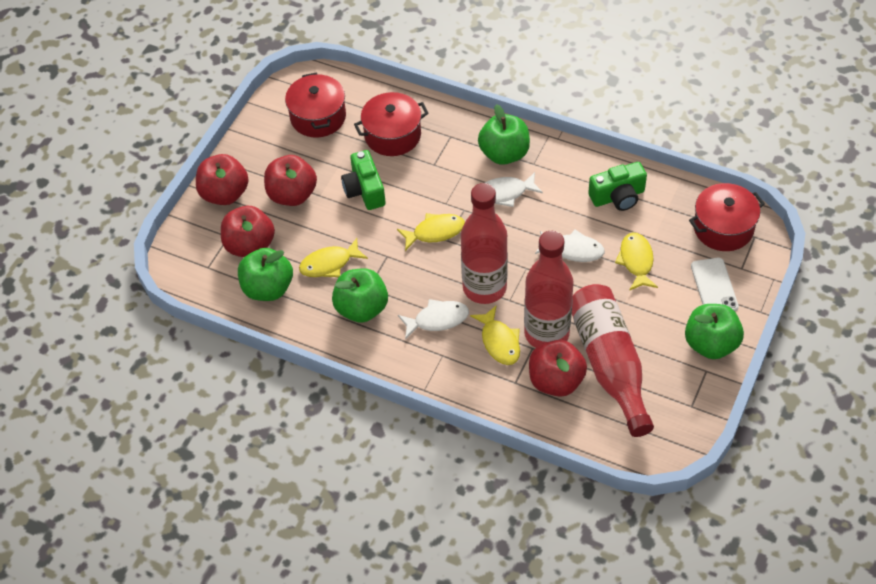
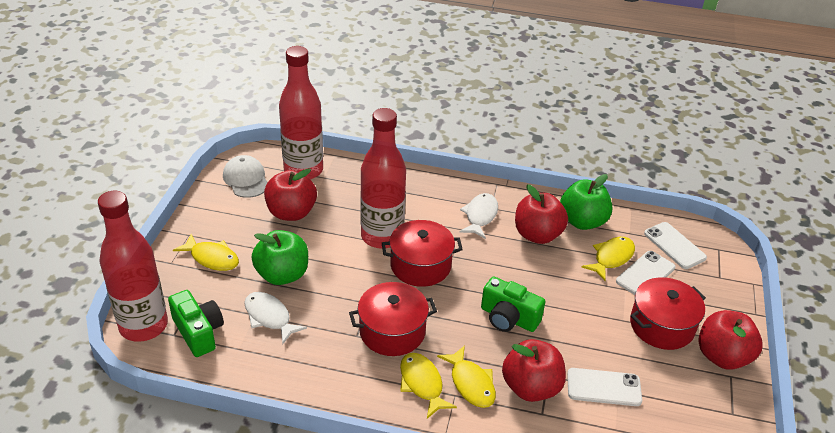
green apple: 4 -> 2
white cap: 0 -> 1
white fish: 3 -> 2
white phone: 1 -> 3

